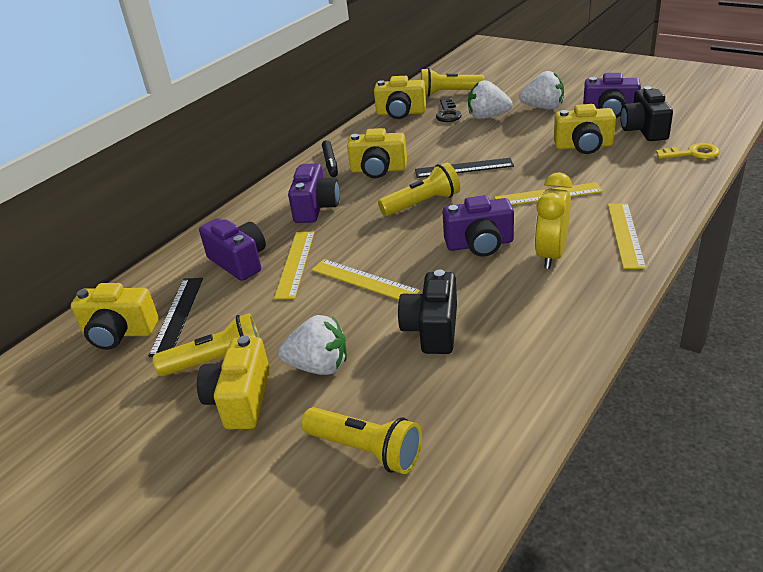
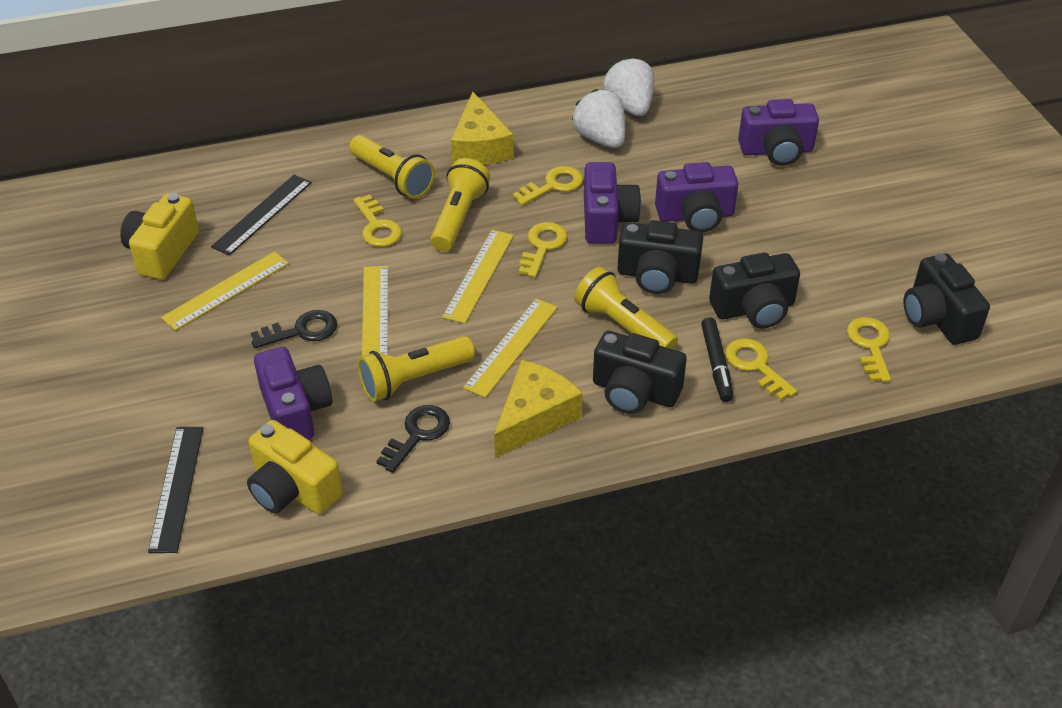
black camera: 2 -> 4
black key: 1 -> 2
white strawberry: 3 -> 2
yellow camera: 5 -> 2
yellow cheese: 0 -> 2
yellow clock: 1 -> 0
yellow key: 1 -> 5

